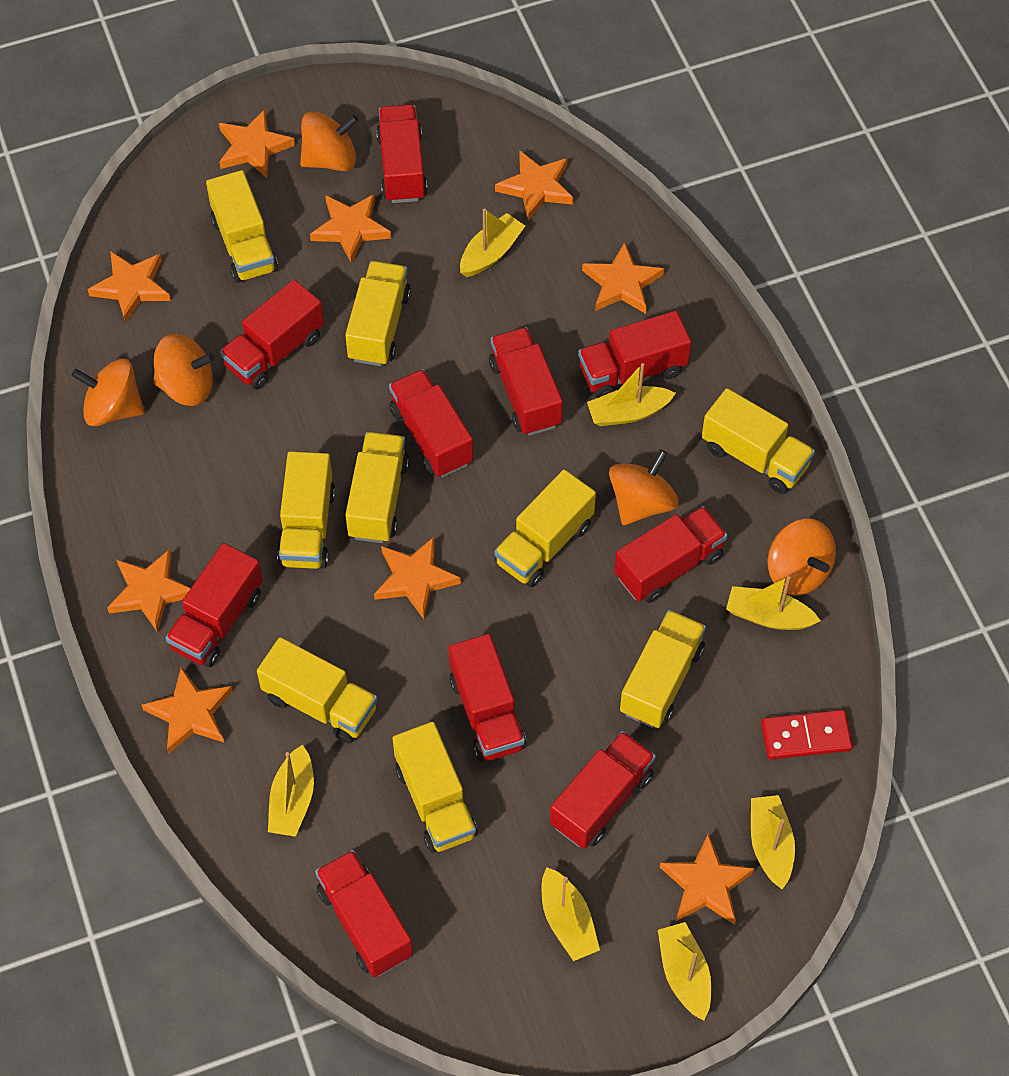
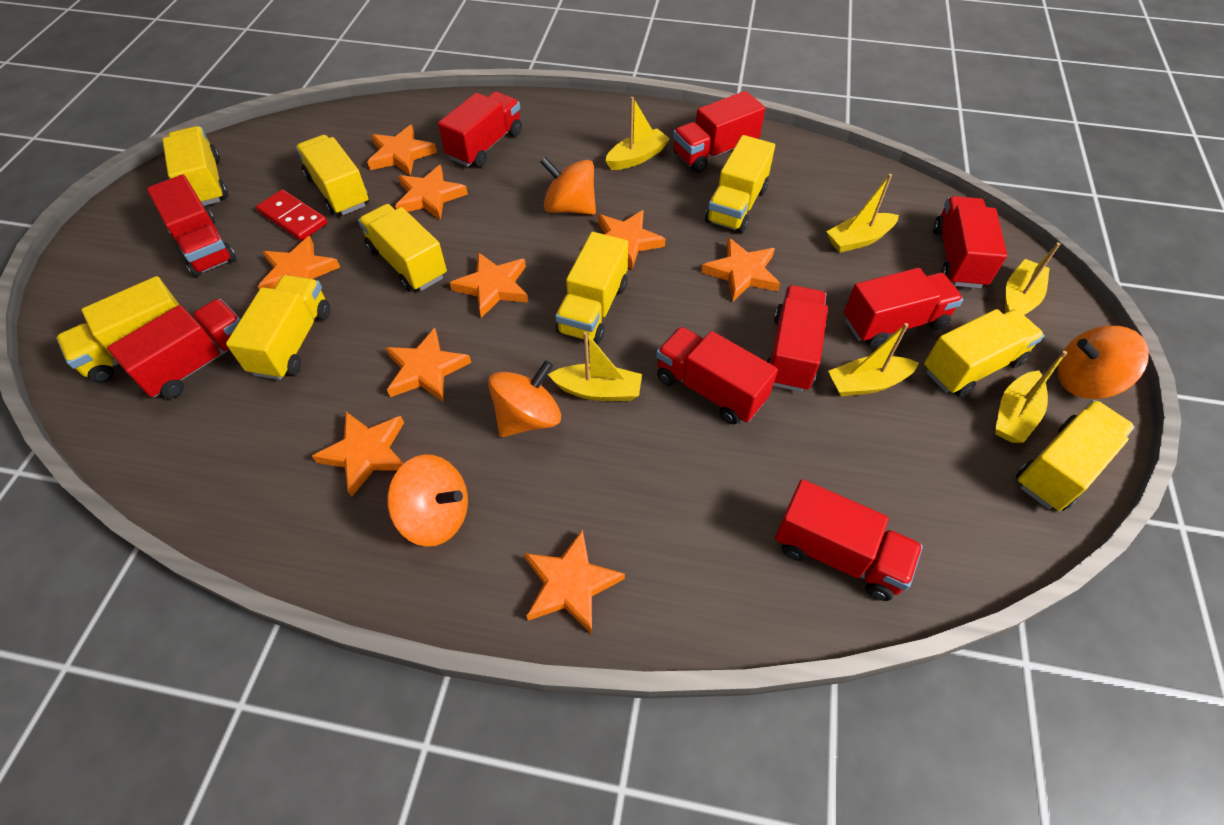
orange spinning top: 5 -> 4
red truck: 10 -> 9
yellow boat: 7 -> 6

